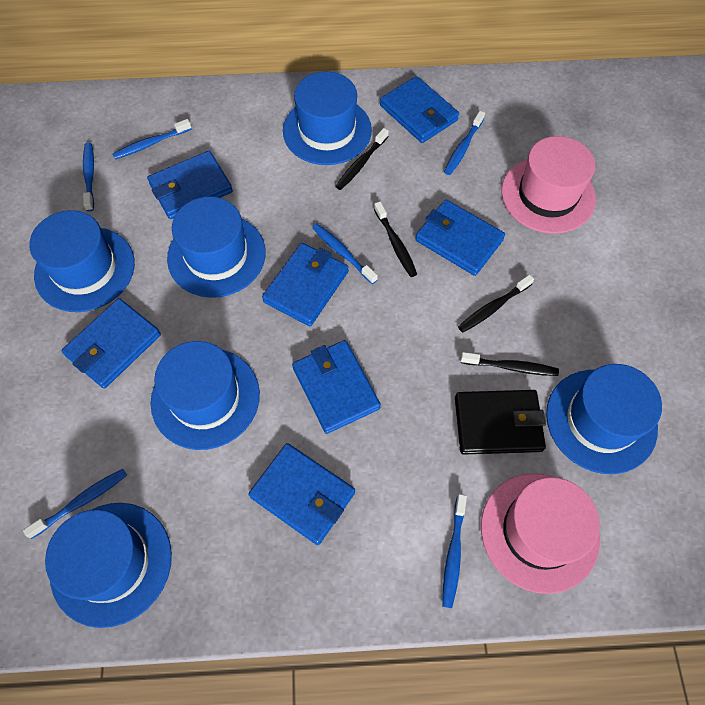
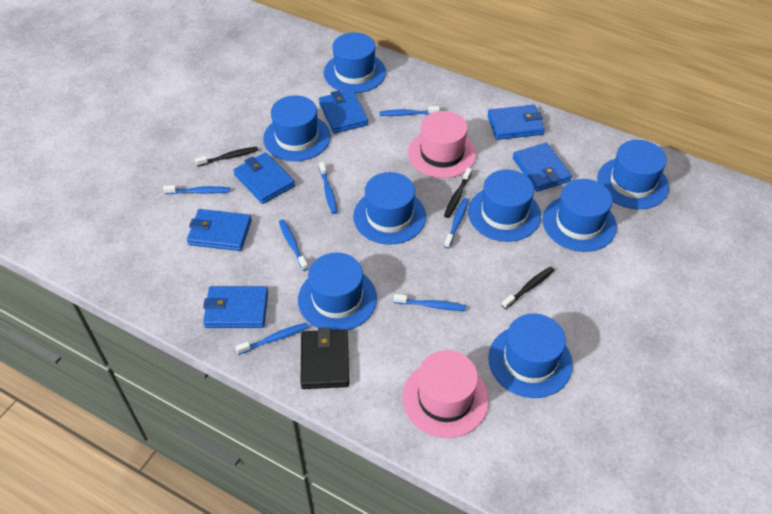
black toothbrush: 4 -> 3
blue hat: 6 -> 8
blue toothbrush: 6 -> 7
blue wallet: 7 -> 6

